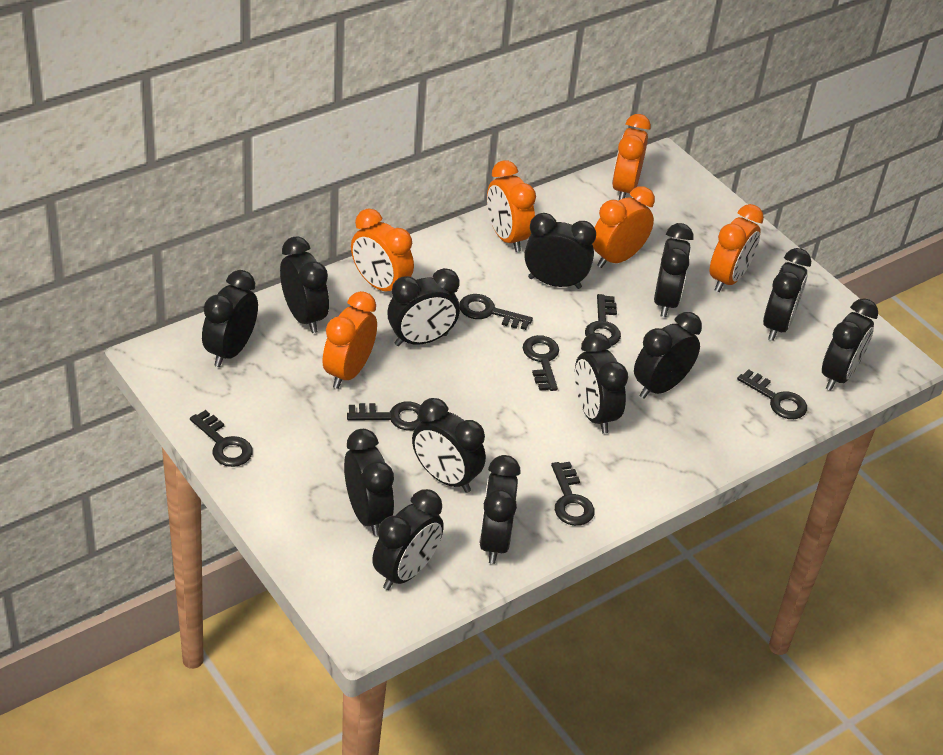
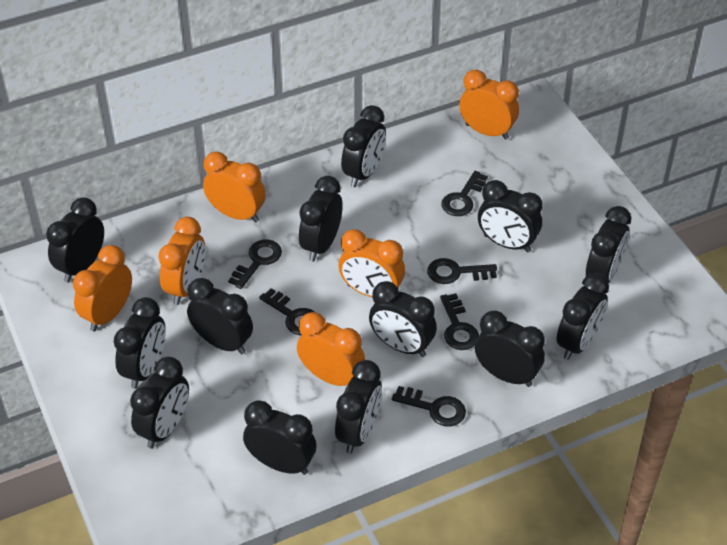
black key: 7 -> 6

